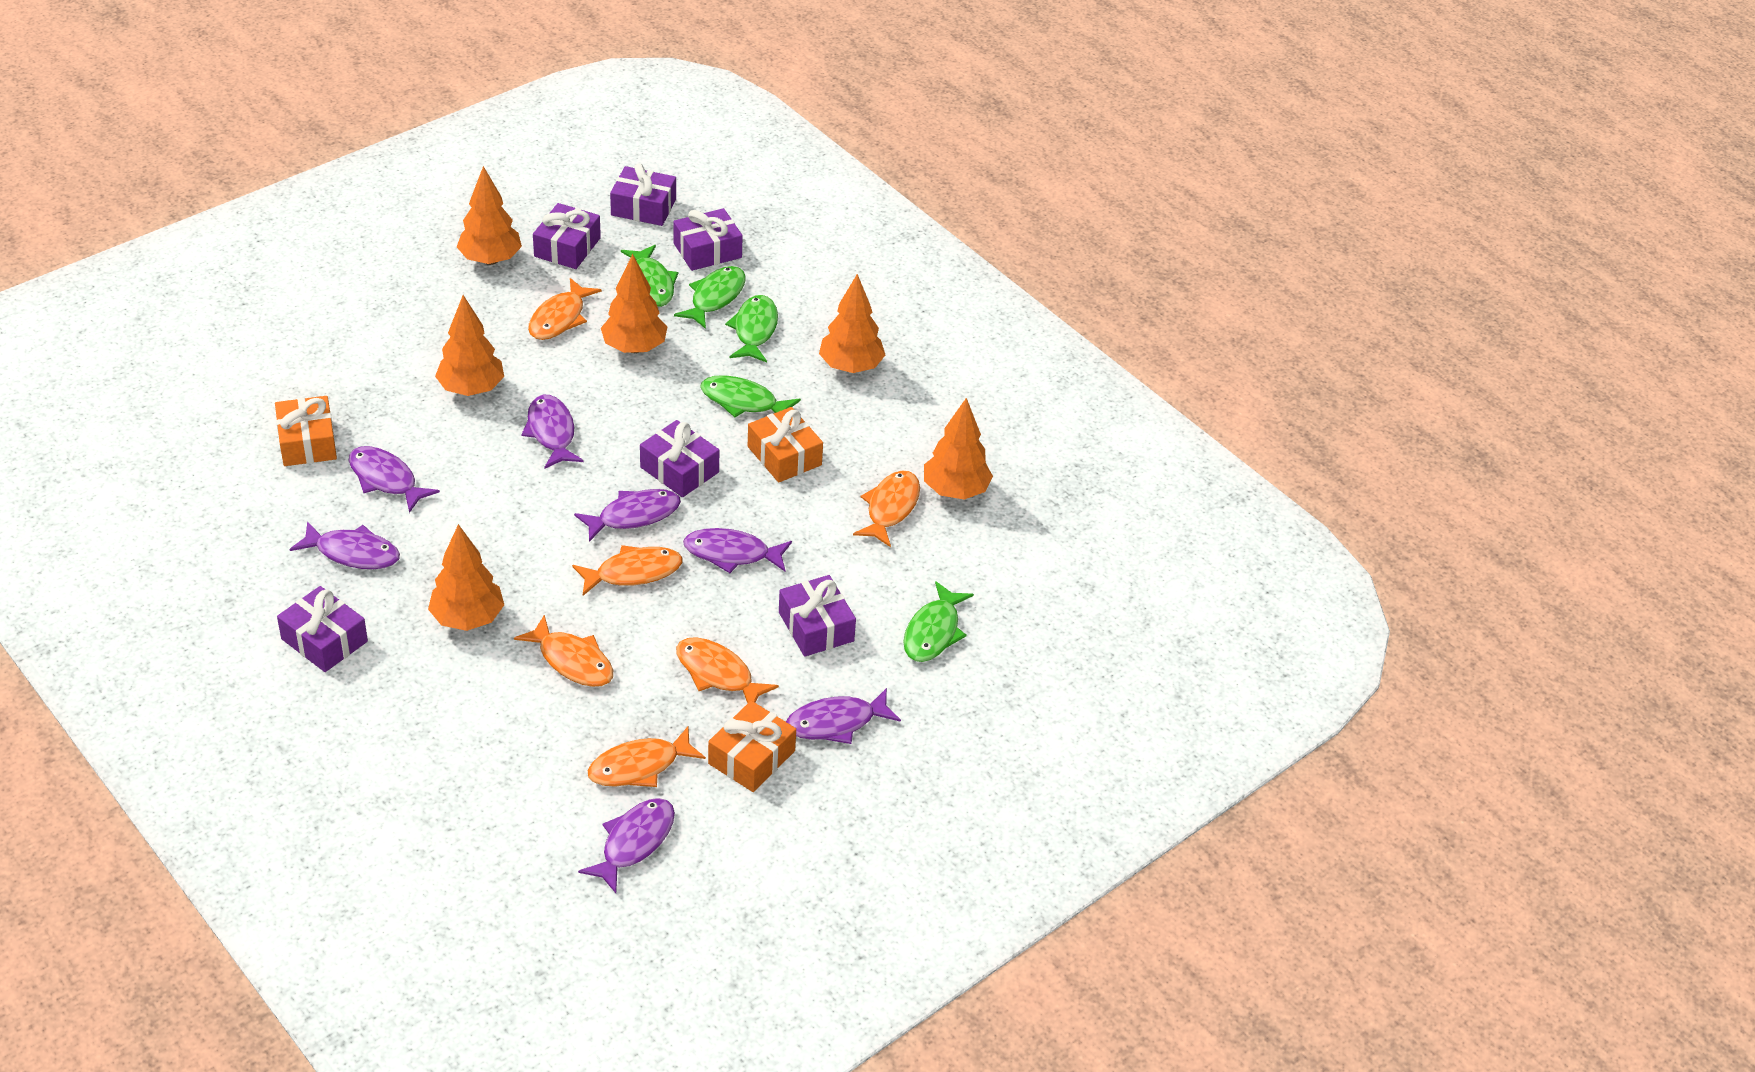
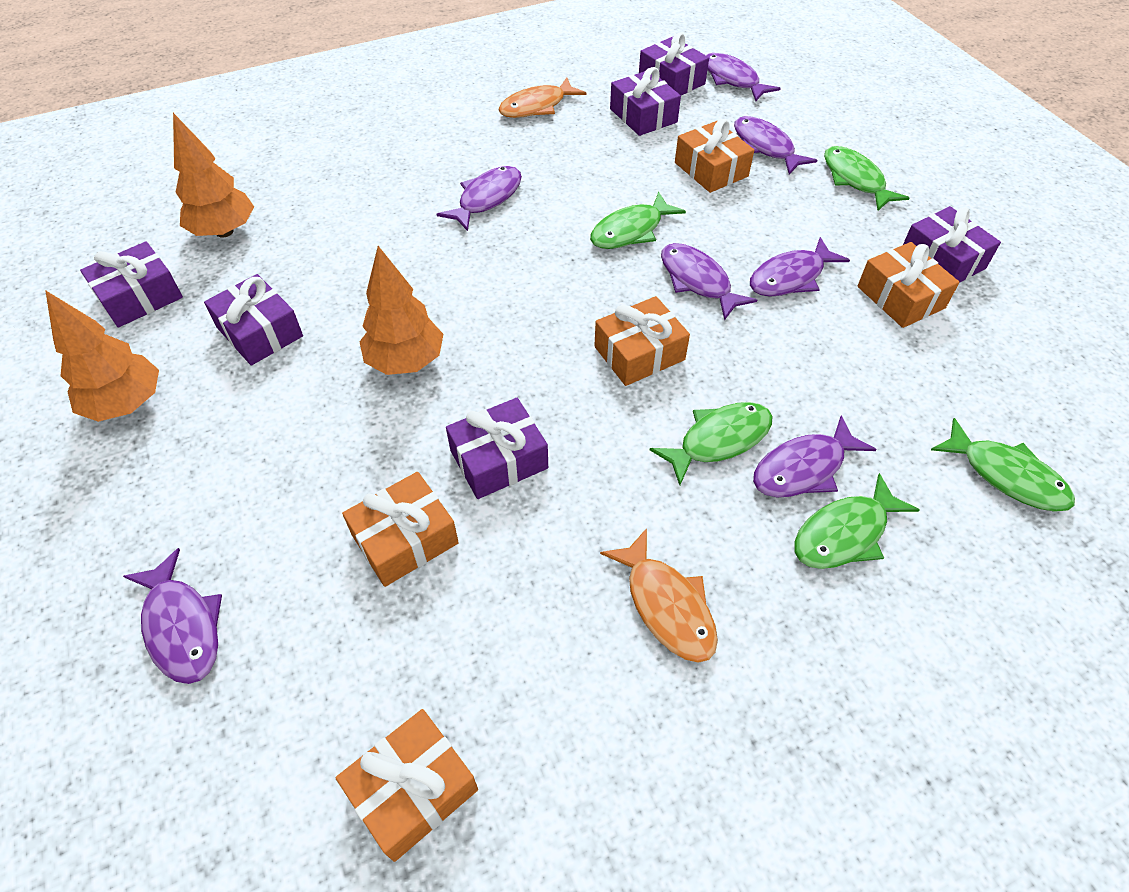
orange fish: 6 -> 2
orange gift: 3 -> 5
orange tree: 6 -> 3

